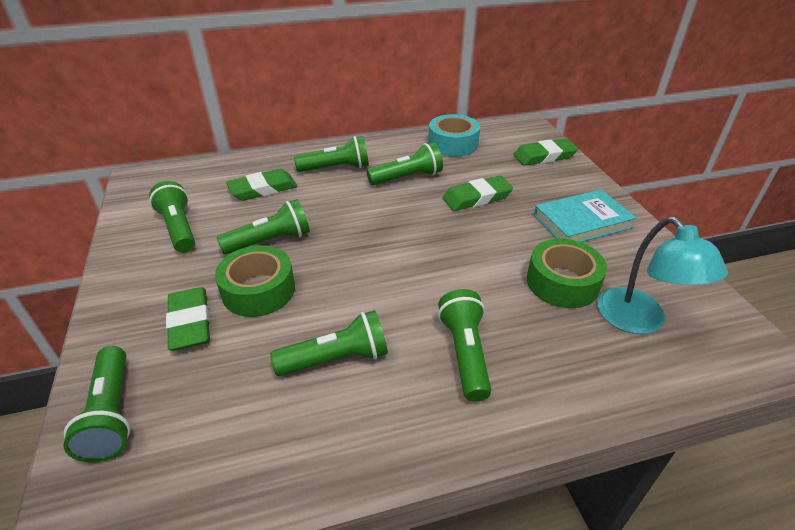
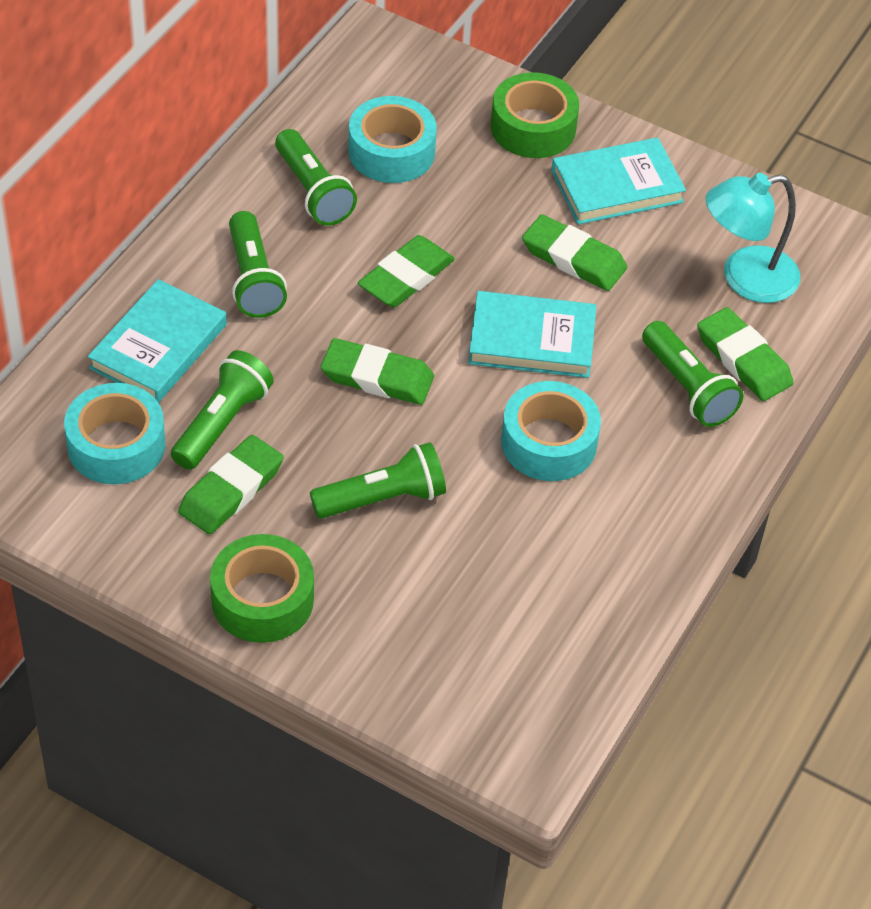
green eraser: 4 -> 5
green flashlight: 7 -> 5
turquoise book: 1 -> 3
turquoise tape: 1 -> 3

